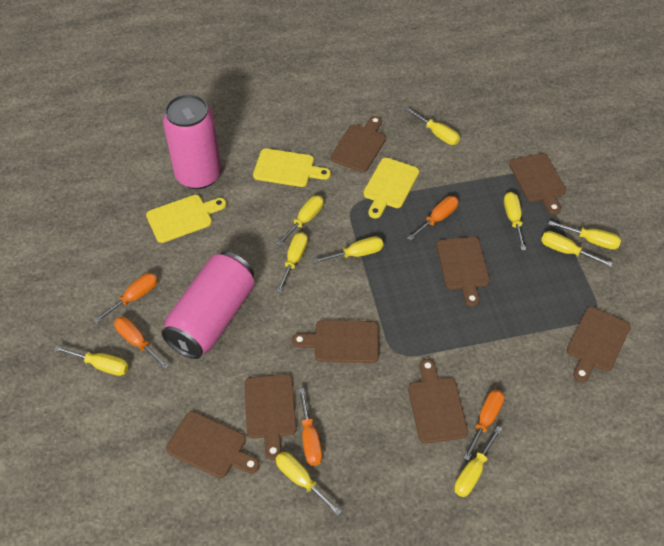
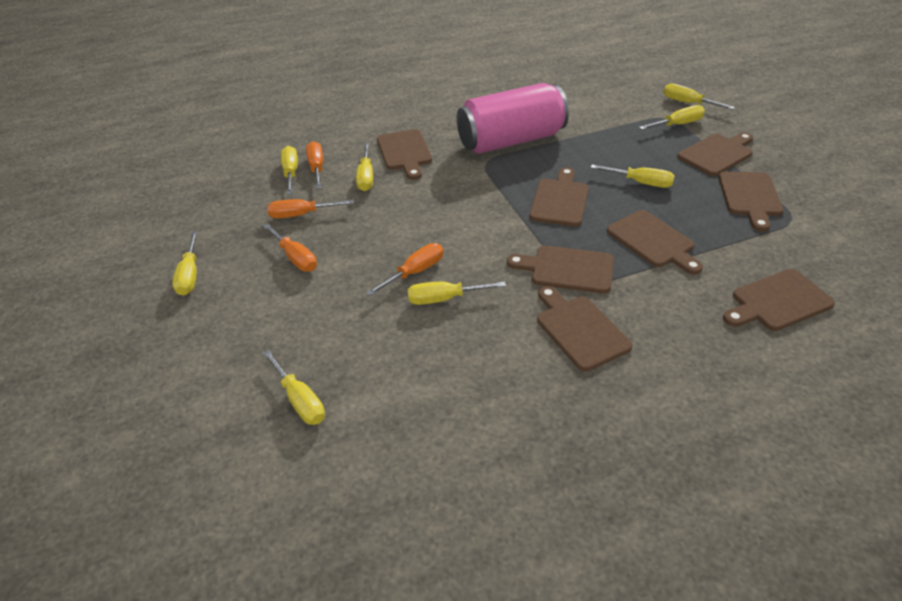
orange screwdriver: 5 -> 4
pink can: 2 -> 1
yellow cutting board: 3 -> 0
yellow screwdriver: 10 -> 8

